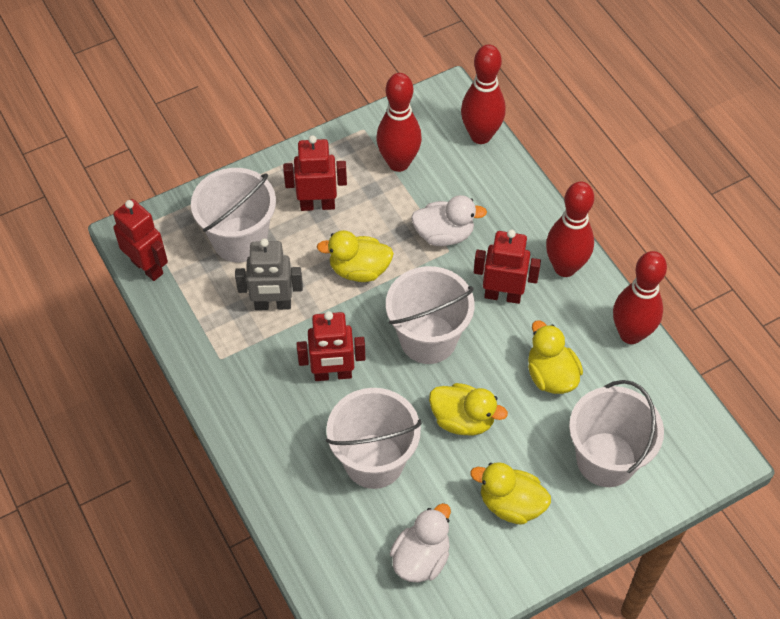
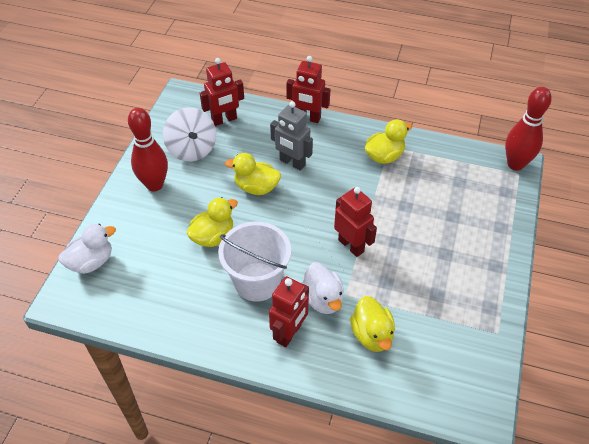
red bowling pin: 4 -> 2
white bucket: 4 -> 1
white spinning top: 0 -> 1

